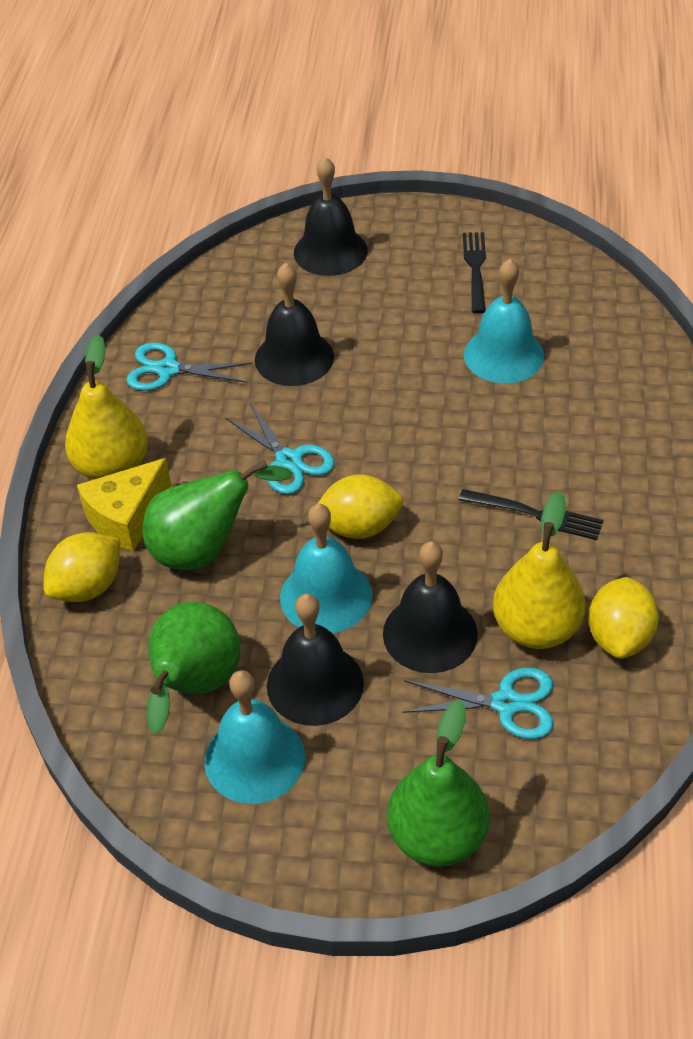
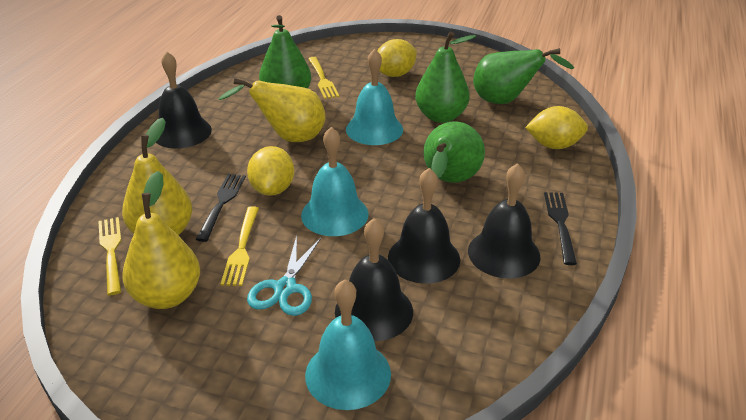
green pear: 3 -> 4
turquoise scissors: 3 -> 1
yellow cheese: 1 -> 0
yellow fork: 0 -> 3
yellow pear: 2 -> 3

